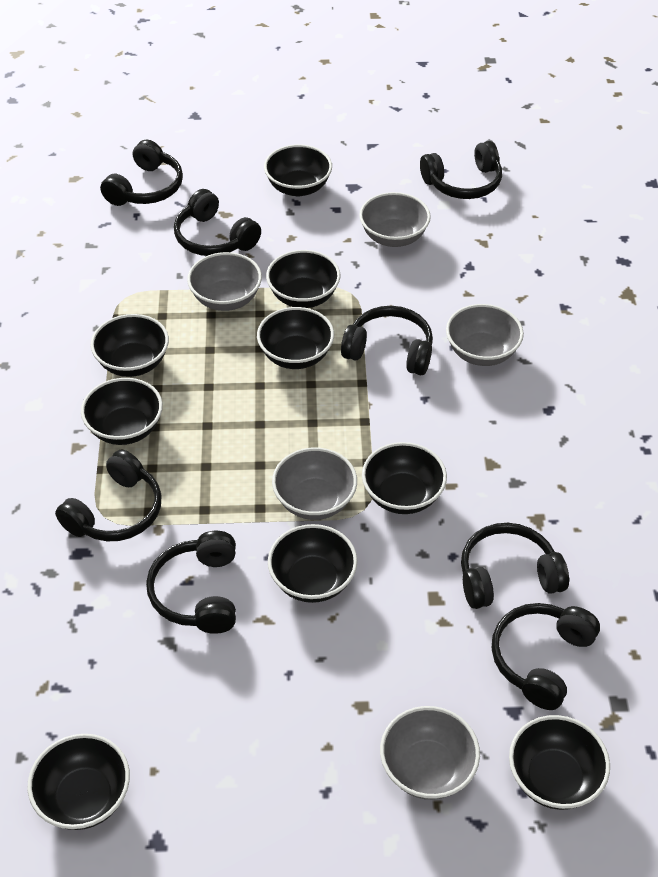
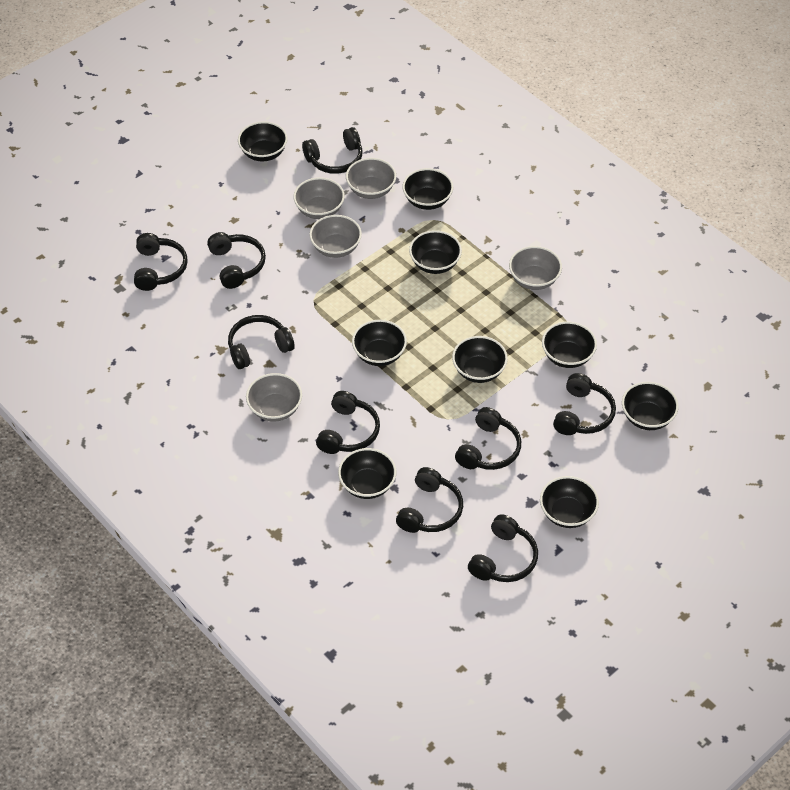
black headphones: 8 -> 9

